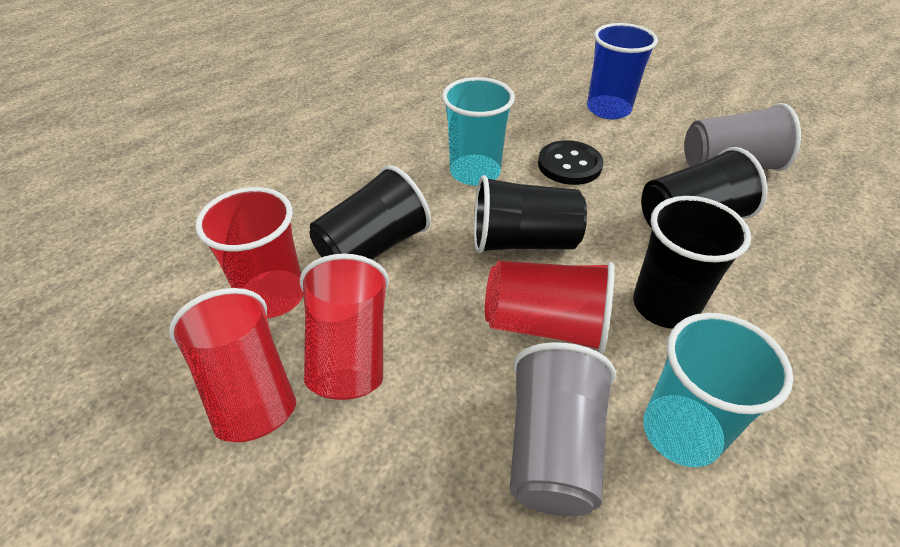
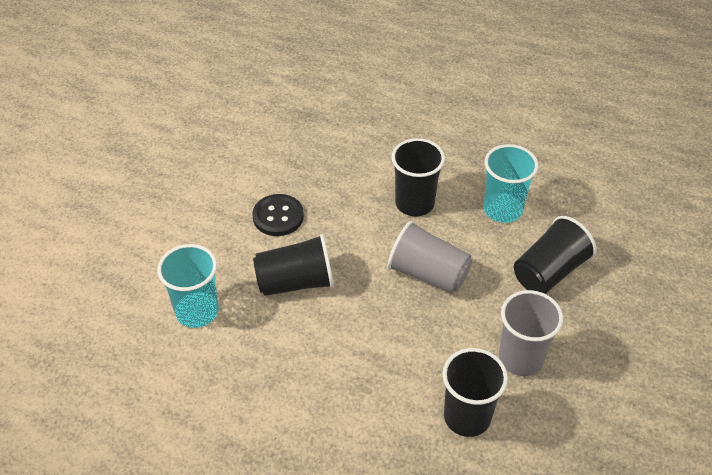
blue cup: 1 -> 0
red cup: 4 -> 0

